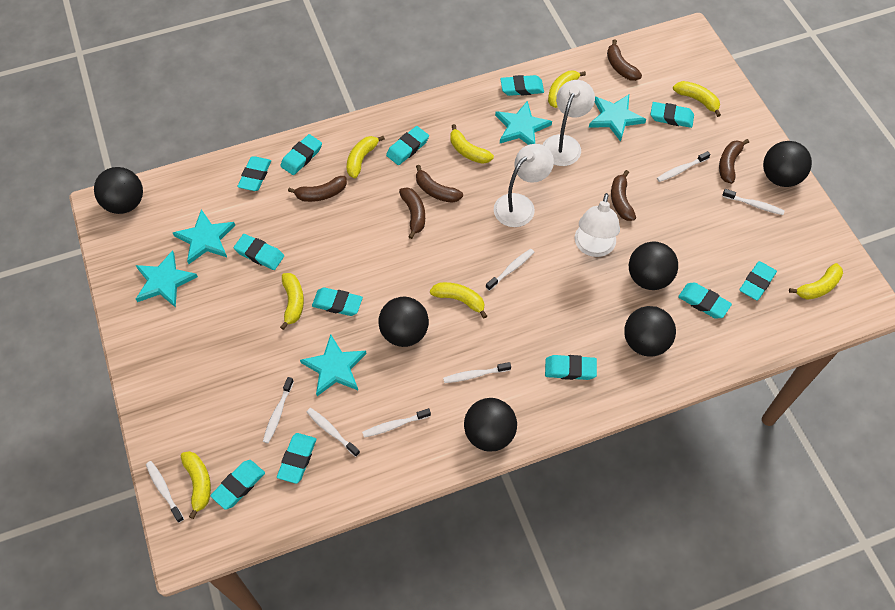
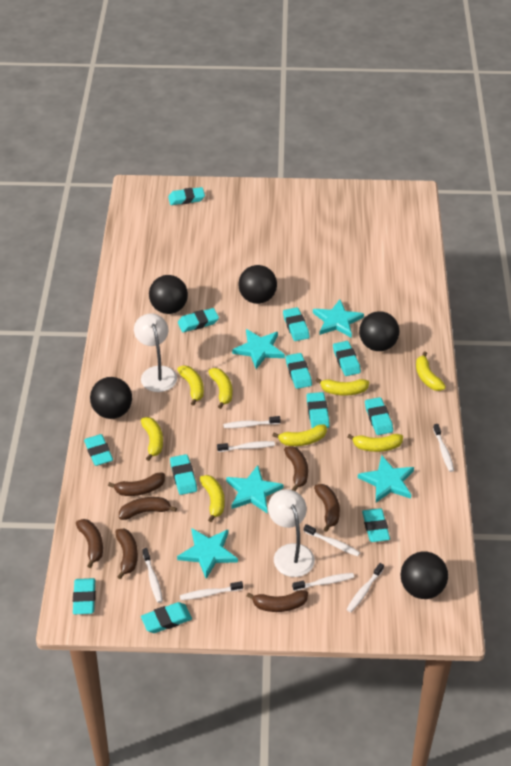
black ball: 6 -> 5
brown banana: 6 -> 7
white lamp: 3 -> 2

